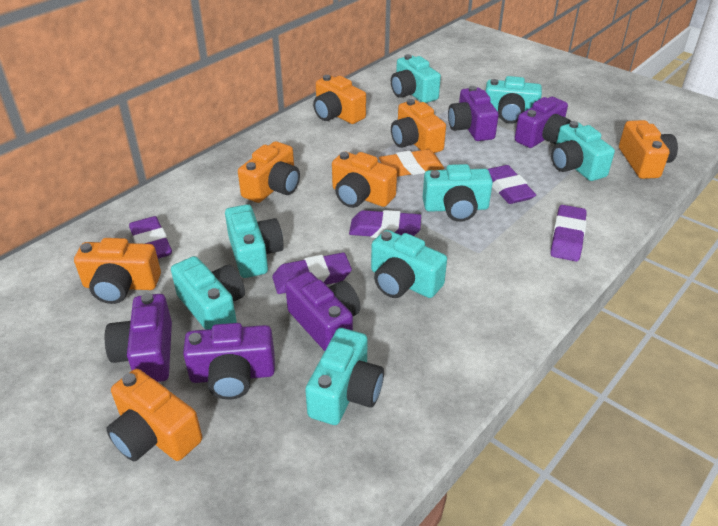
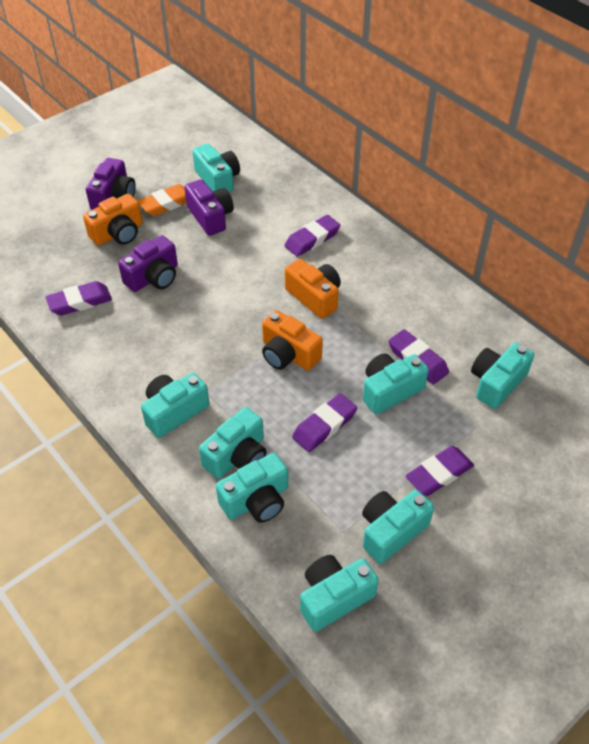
orange camera: 7 -> 3
purple camera: 5 -> 3

